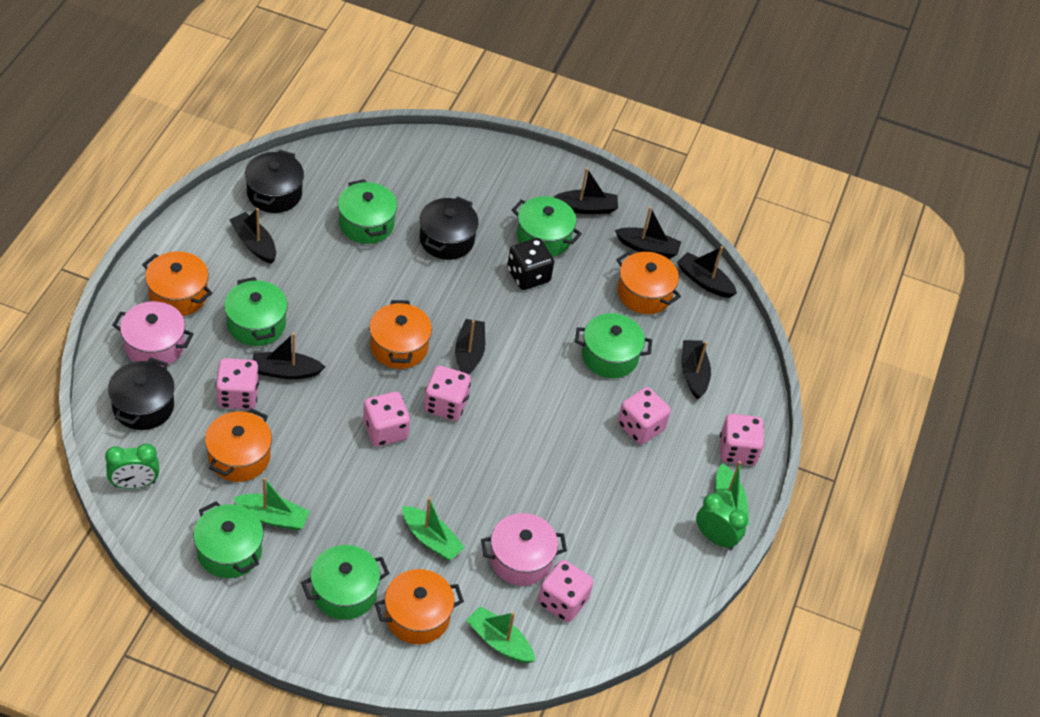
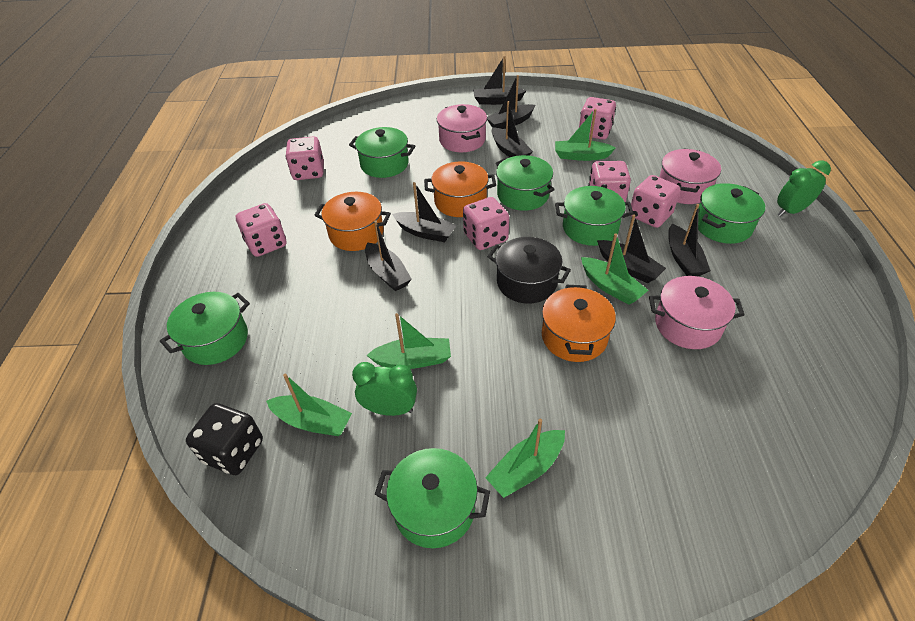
black pot: 3 -> 1
green boat: 4 -> 5
orange pot: 5 -> 3
pink pot: 2 -> 3

